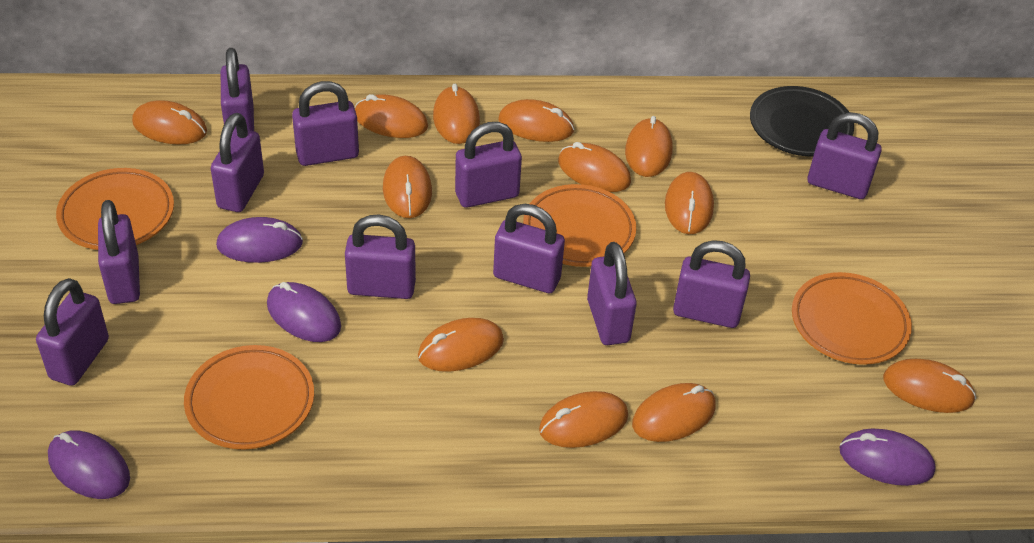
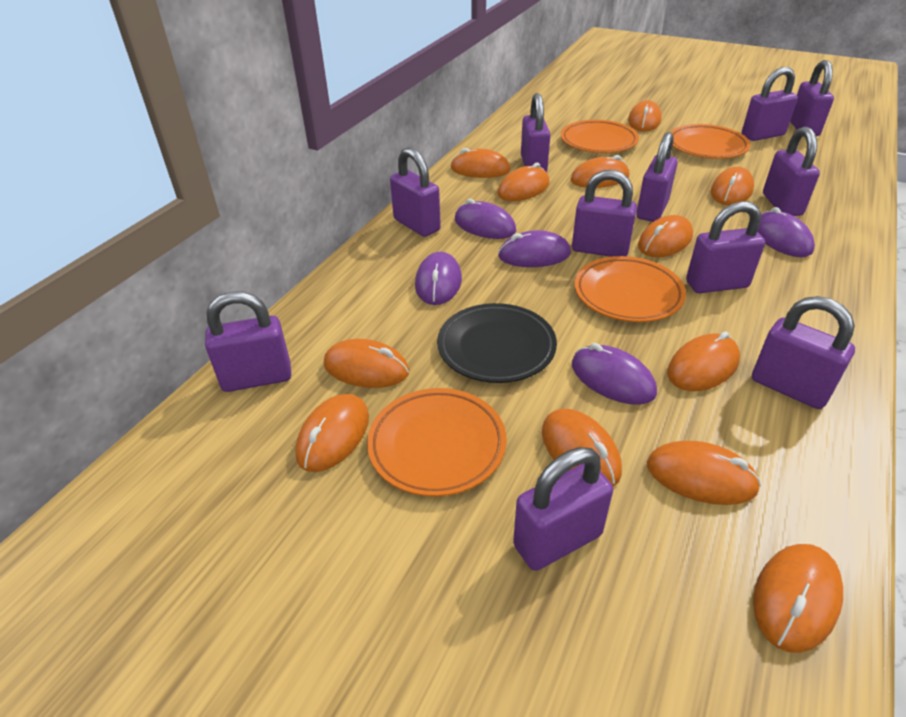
purple mouse: 4 -> 5

